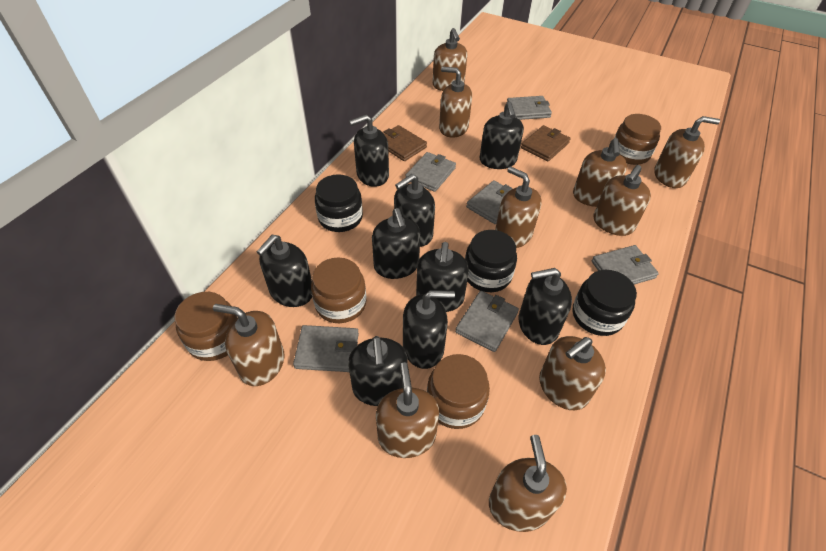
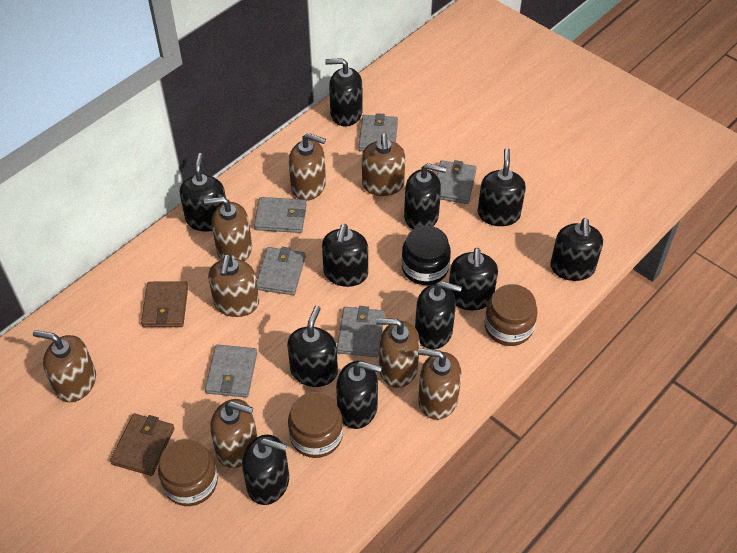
black jar: 3 -> 1
black soap dispenser: 9 -> 11
brown jar: 4 -> 3
brown soap dispenser: 10 -> 8

